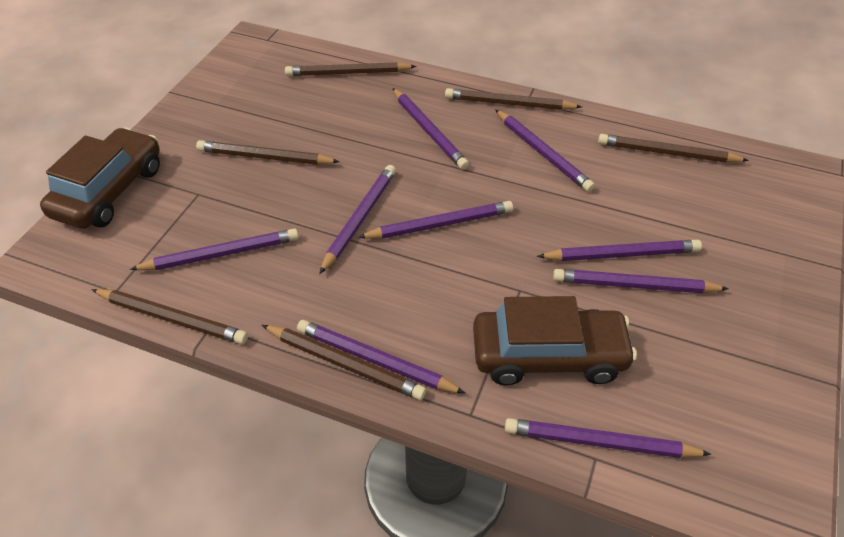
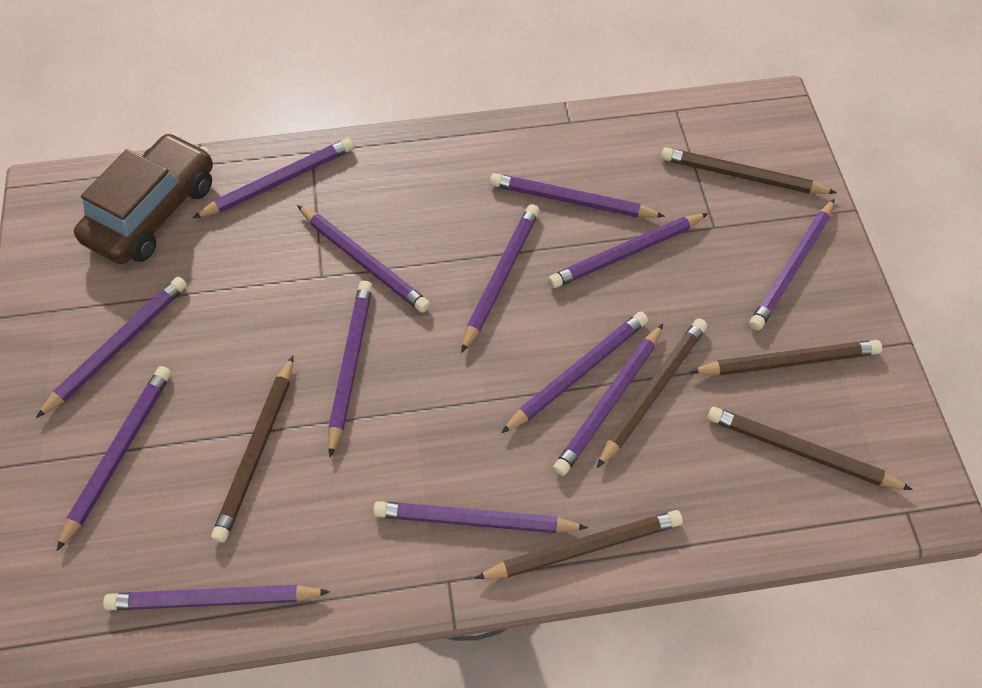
brown car: 2 -> 1
purple pencil: 9 -> 13

